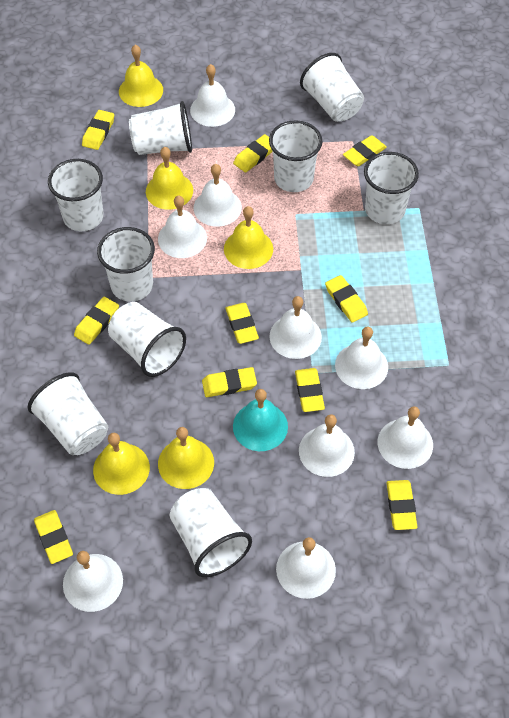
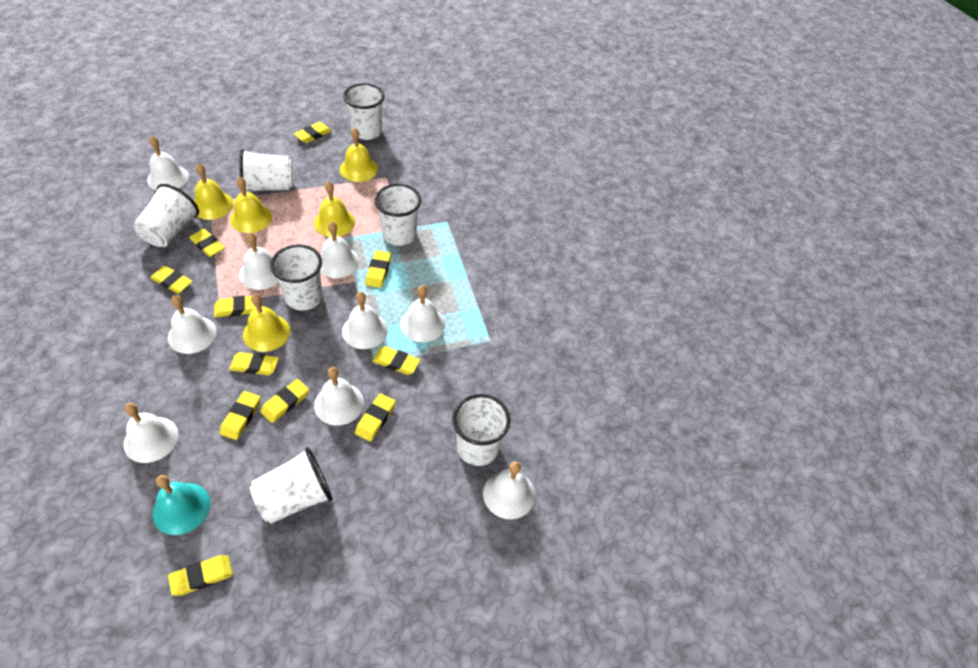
white cup: 9 -> 7
yellow eraser: 10 -> 11

